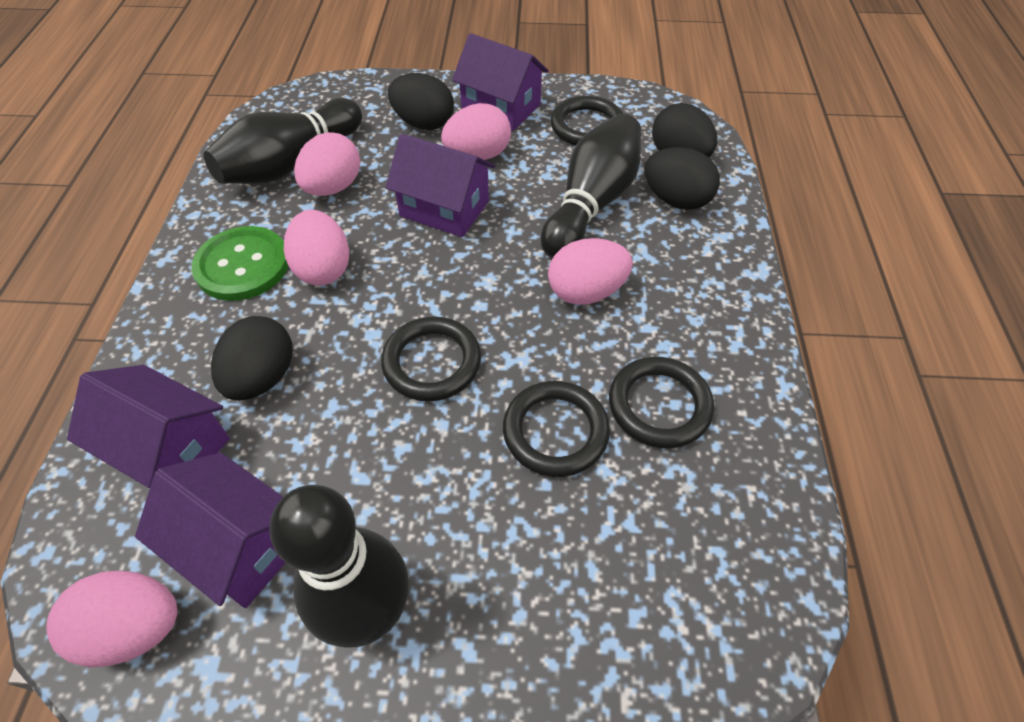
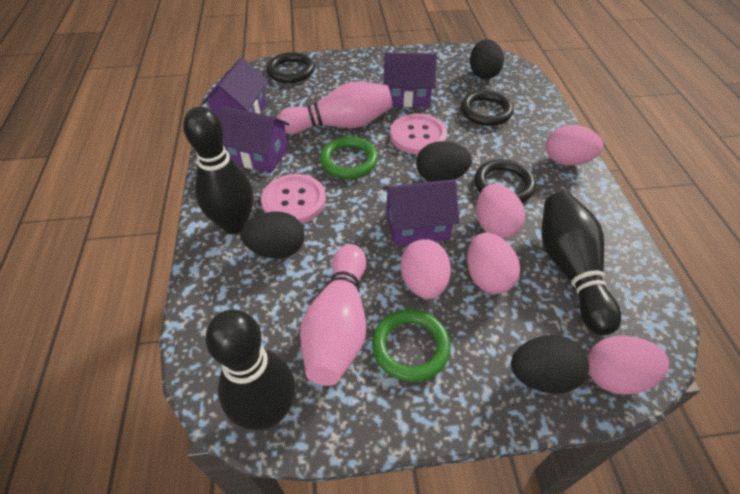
black ring: 4 -> 3
green button: 1 -> 0
green ring: 0 -> 2
pink bowling pin: 0 -> 2
pink button: 0 -> 2

